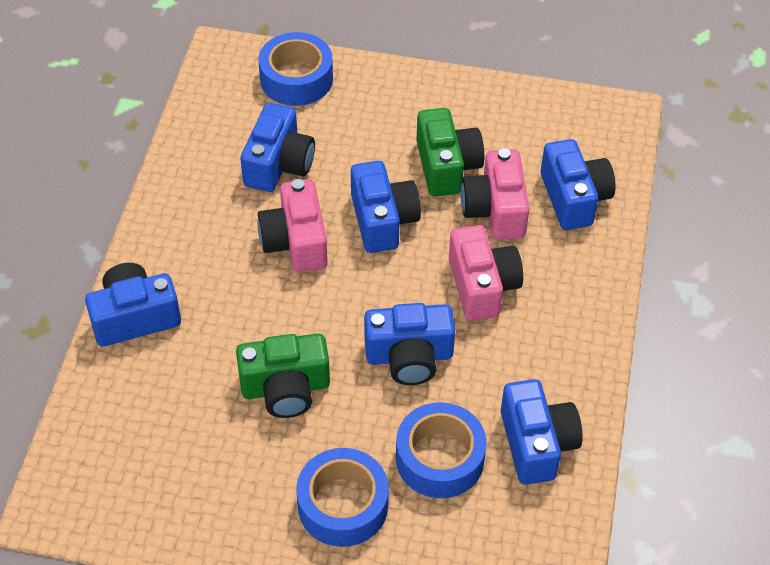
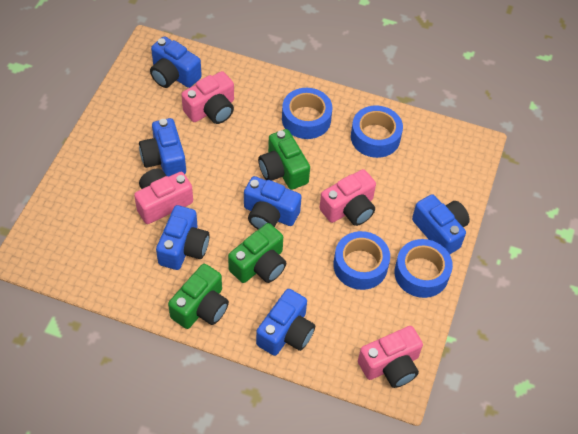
blue tape: 3 -> 4
green camera: 2 -> 3
pink camera: 3 -> 4

